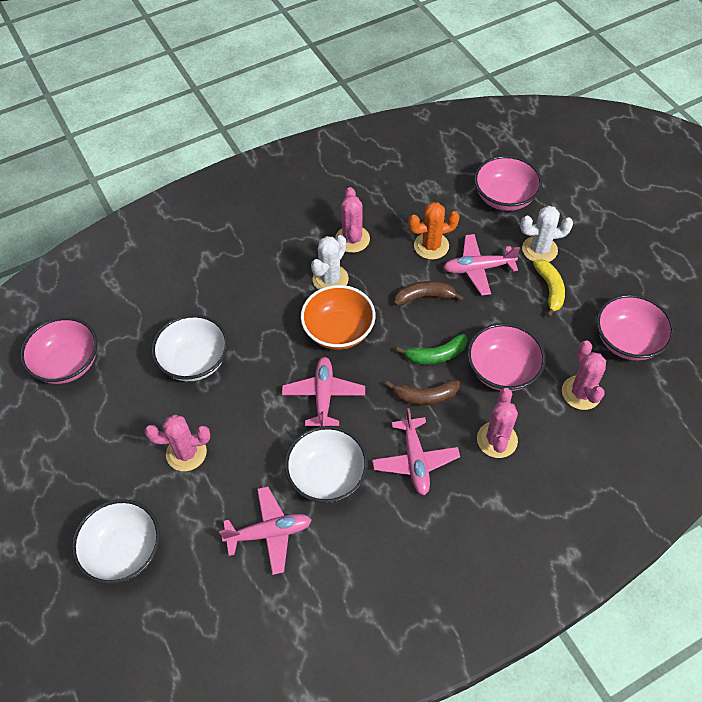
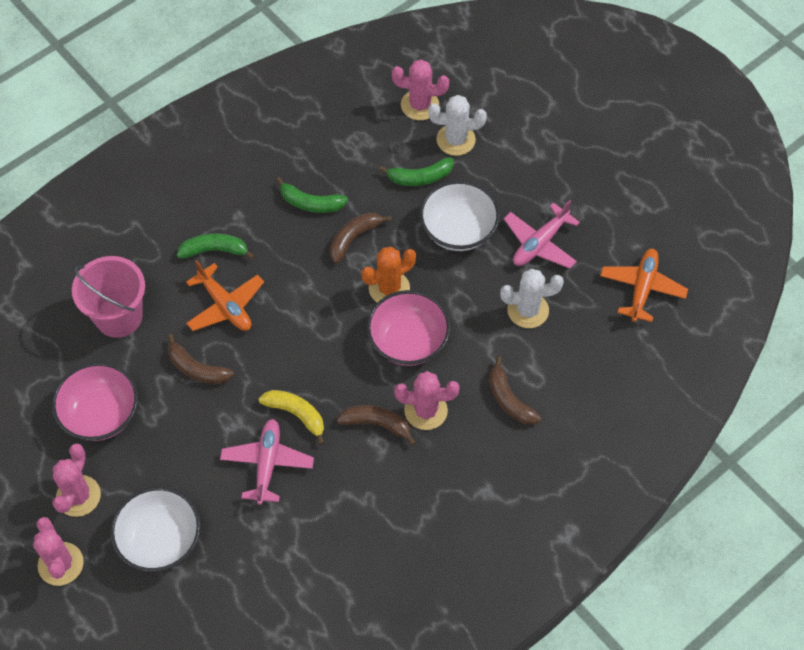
brown banana: 2 -> 4
green banana: 1 -> 3
orange bowl: 1 -> 0
orange plane: 0 -> 2
pink bowl: 4 -> 2
pink bucket: 0 -> 1
pink plane: 4 -> 2
white bowl: 3 -> 2

